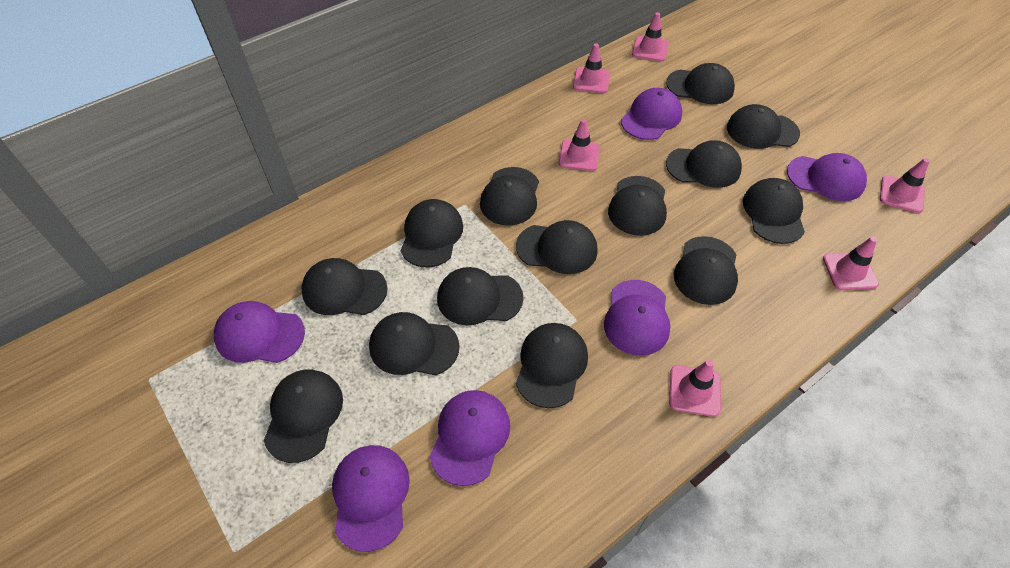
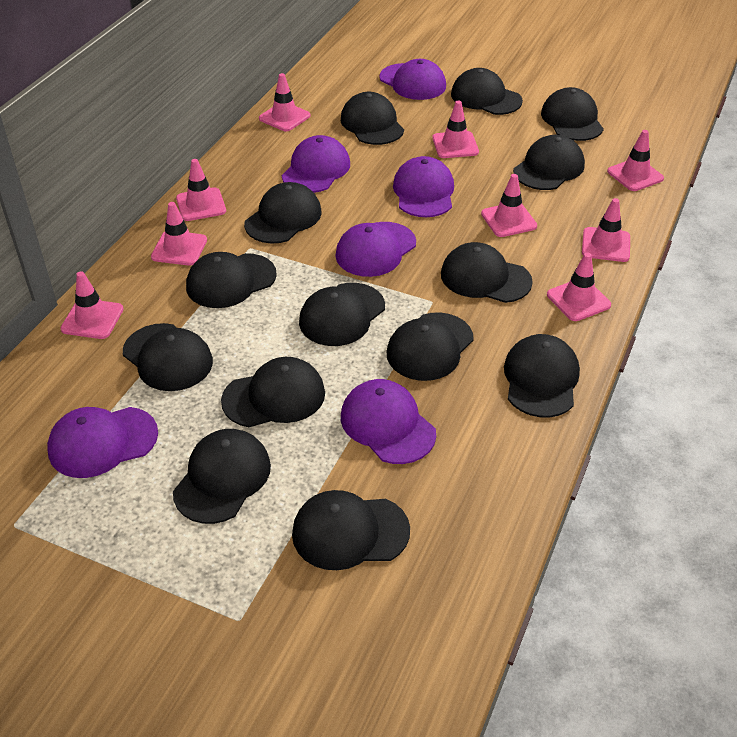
pink traffic cone: 6 -> 9

